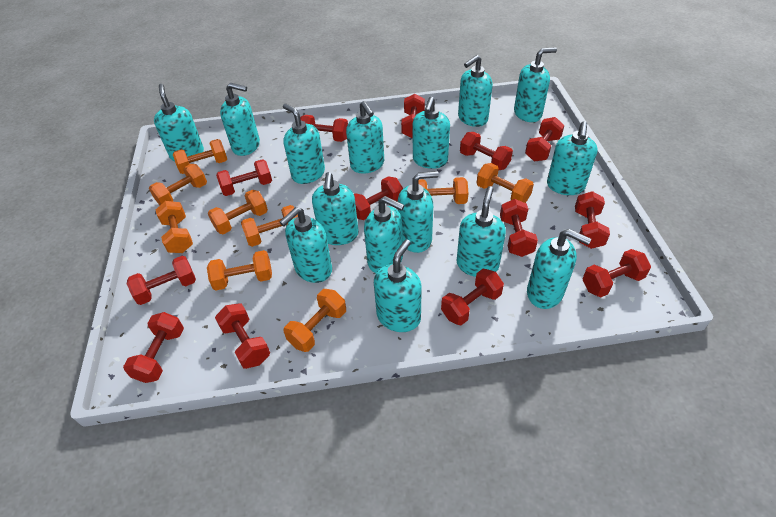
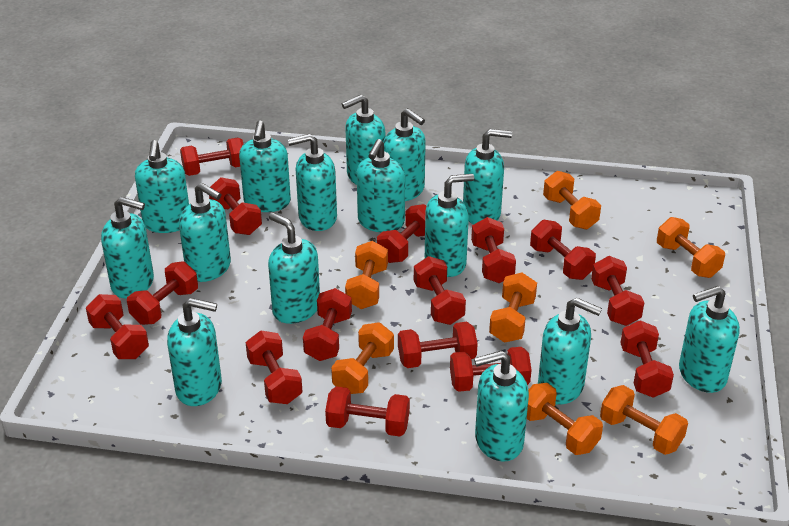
orange dumbbell: 9 -> 7
red dumbbell: 13 -> 15

